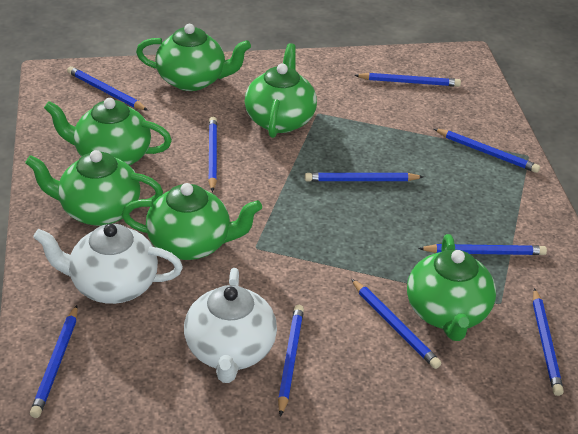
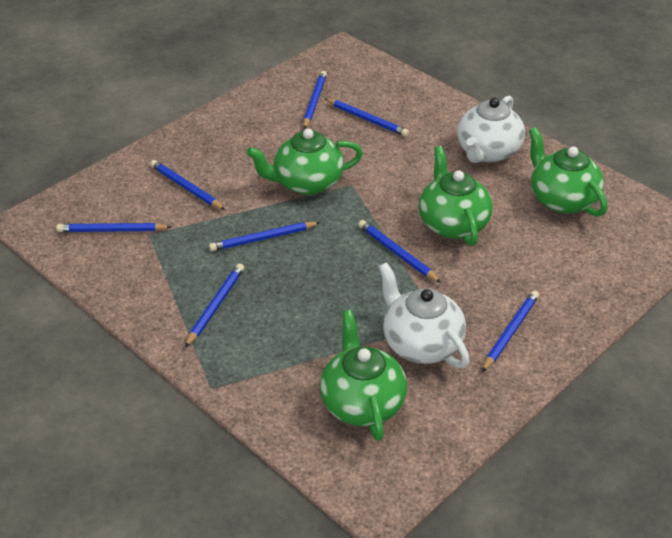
blue pencil: 10 -> 8
green teapot: 6 -> 4

